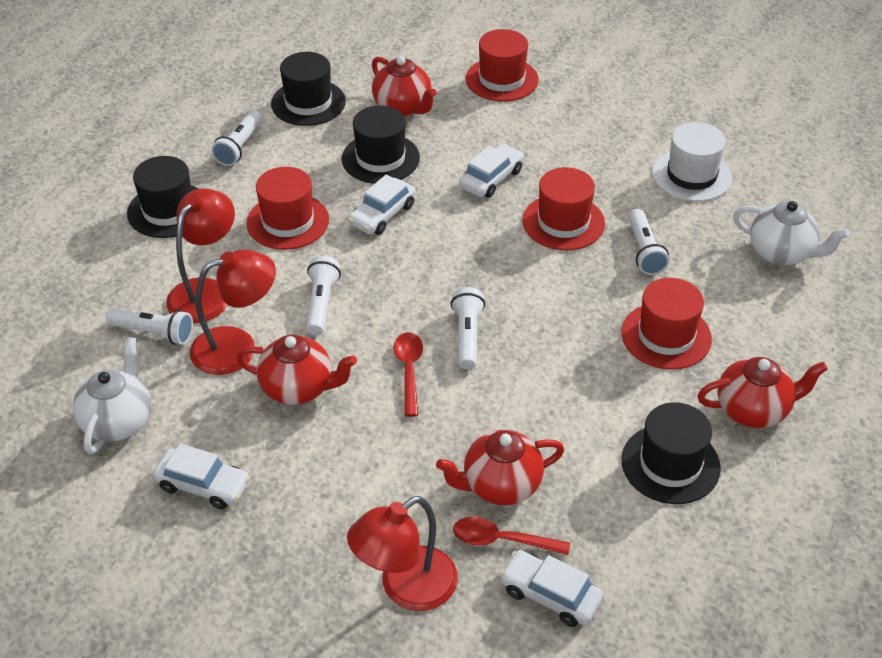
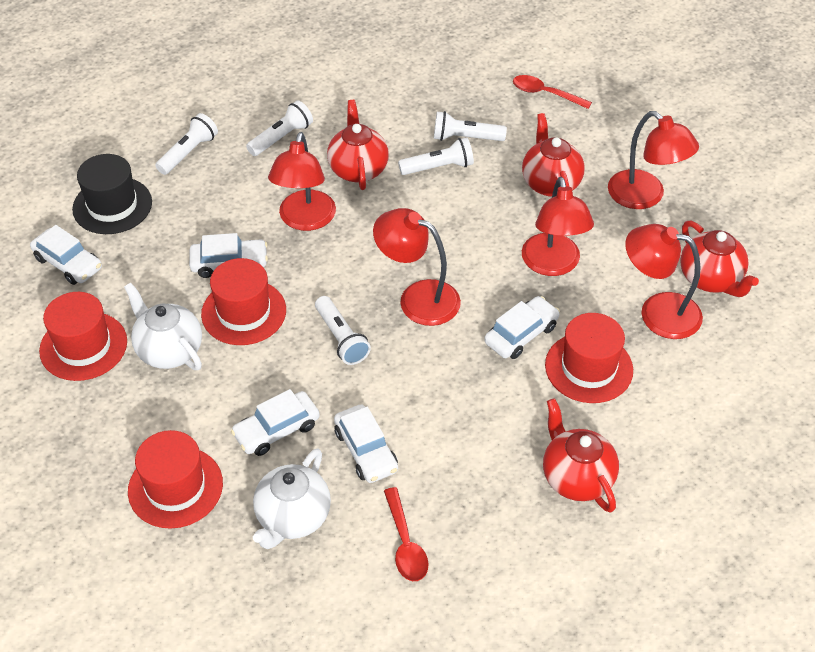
black hat: 4 -> 1
red lamp: 3 -> 5
white car: 4 -> 5
white hat: 1 -> 0

